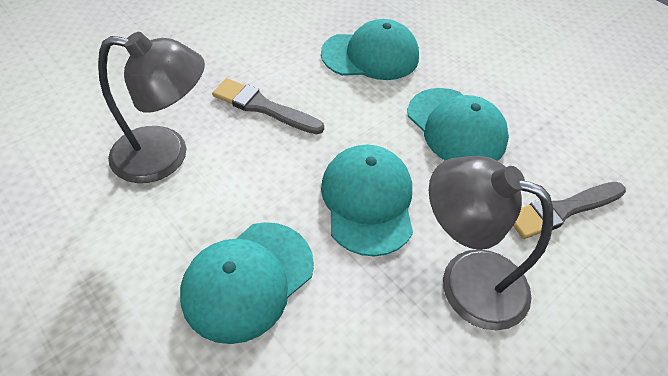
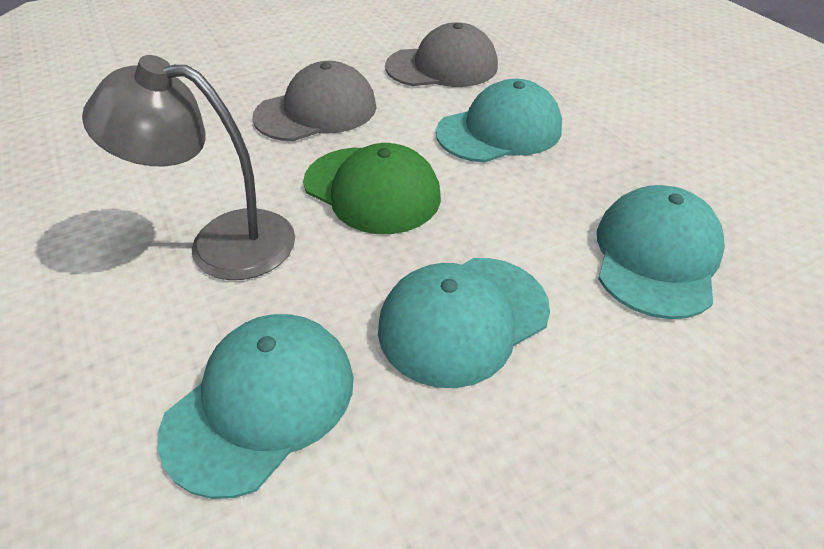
green cap: 0 -> 1
grey brush: 2 -> 0
grey cap: 0 -> 2
grey lamp: 2 -> 1

